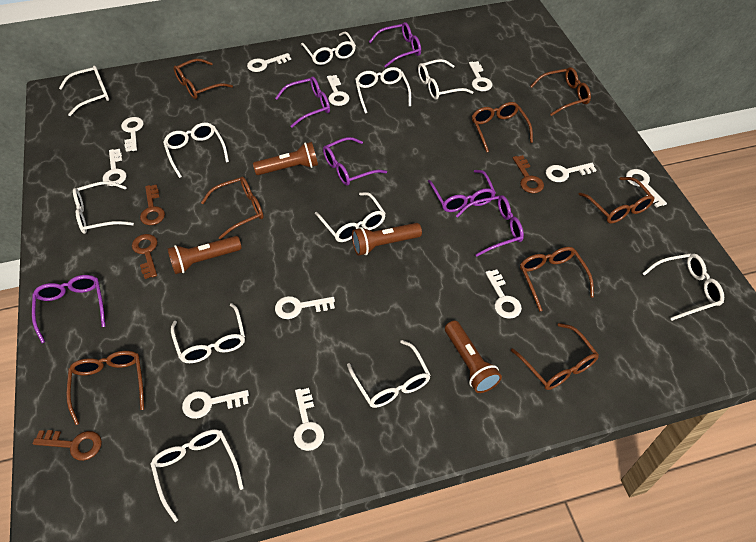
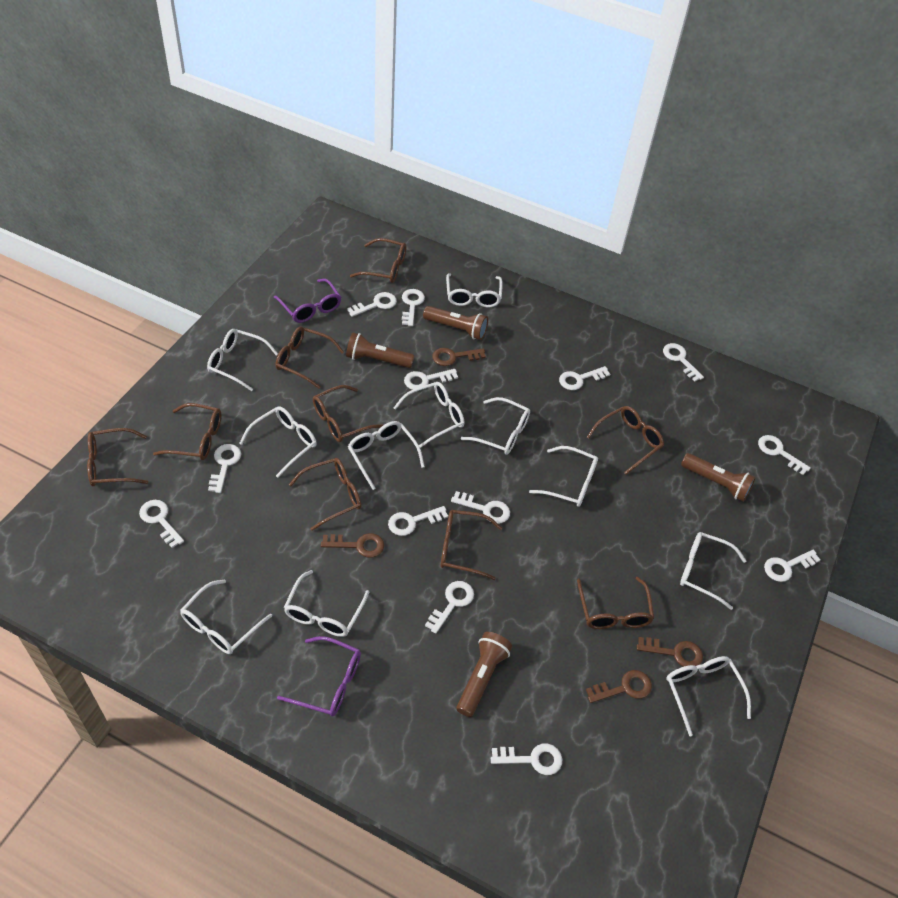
brown glasses: 8 -> 9
purple glasses: 6 -> 2
white key: 11 -> 13

